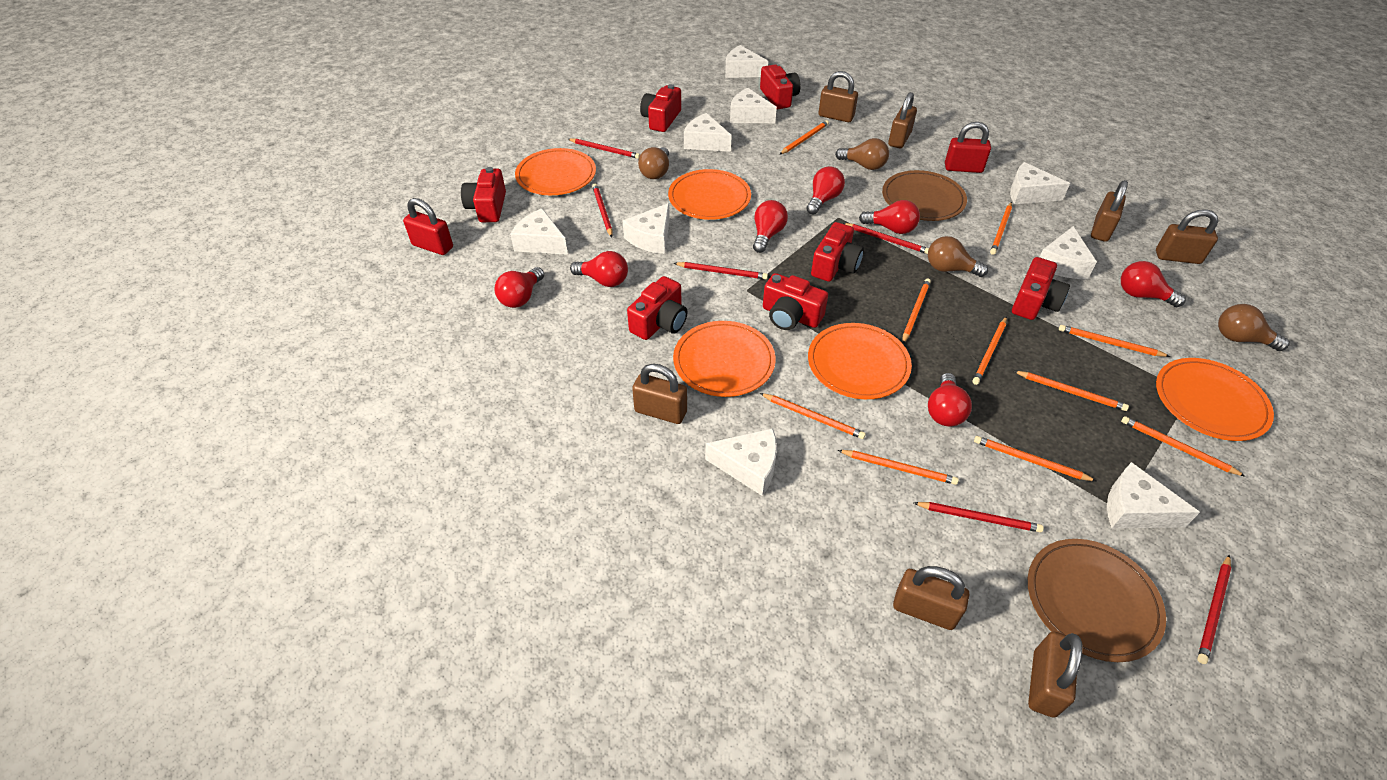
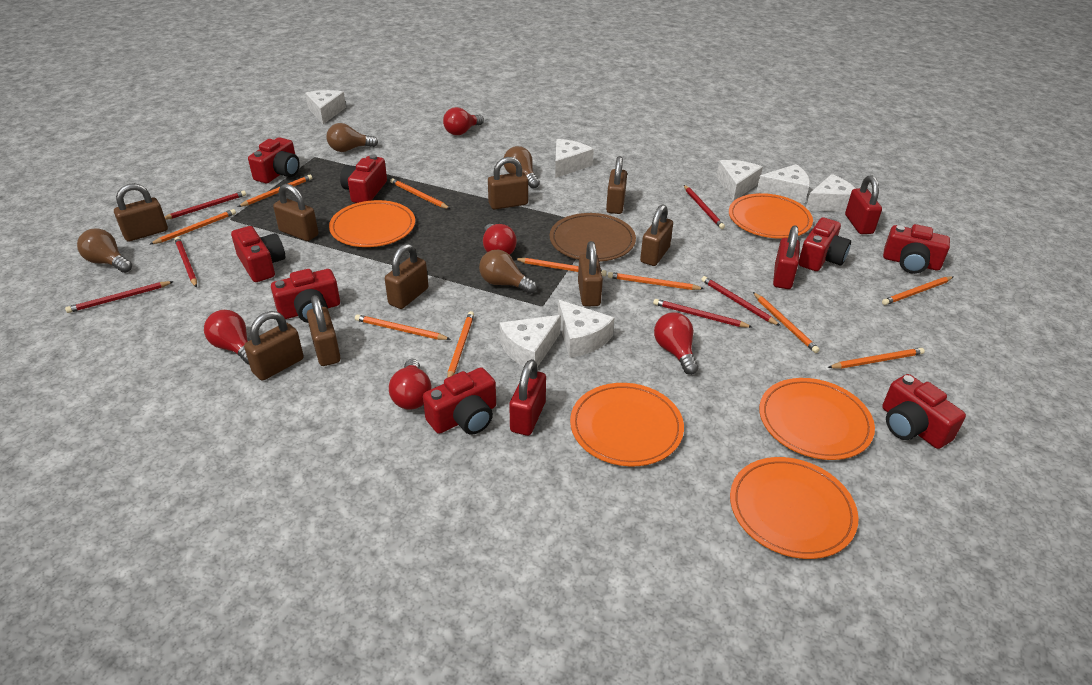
brown padlock: 7 -> 9
brown plate: 2 -> 1
red camera: 7 -> 8
red light bulb: 7 -> 5
red padlock: 2 -> 3
white cheese: 9 -> 7

